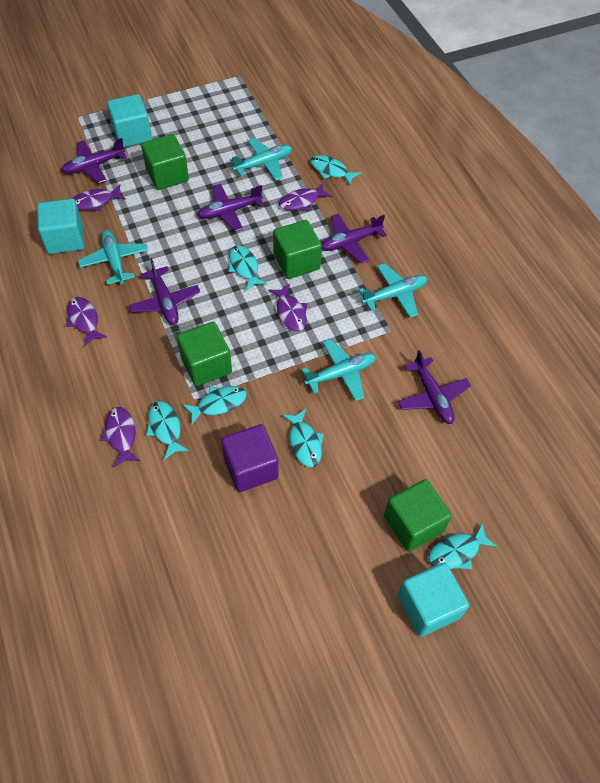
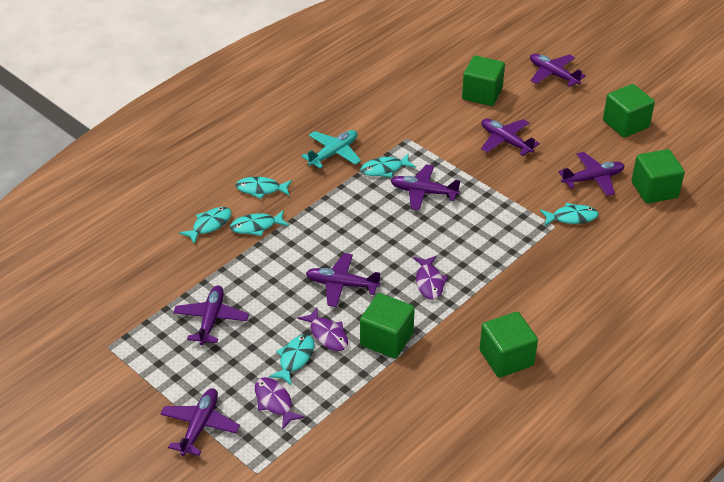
green cube: 4 -> 5
purple cube: 1 -> 0
purple fish: 5 -> 3
purple plane: 5 -> 7
turquoise cube: 3 -> 0
turquoise plane: 4 -> 1

